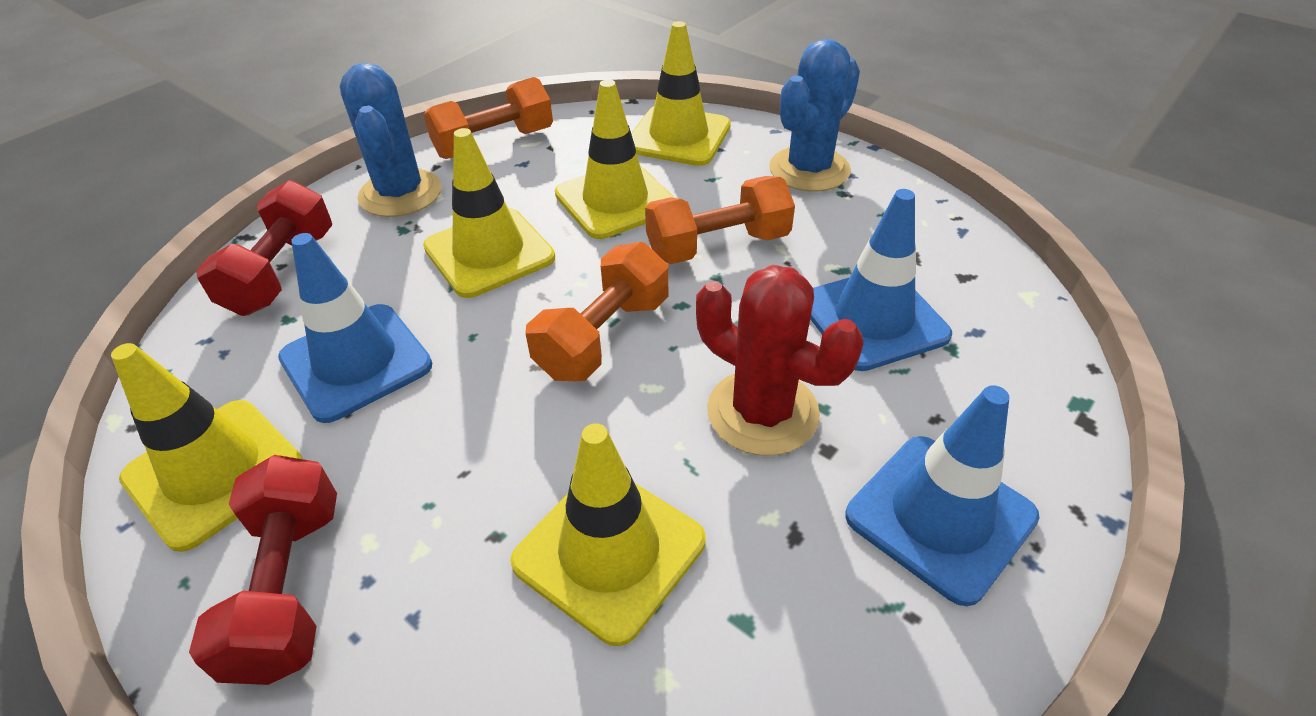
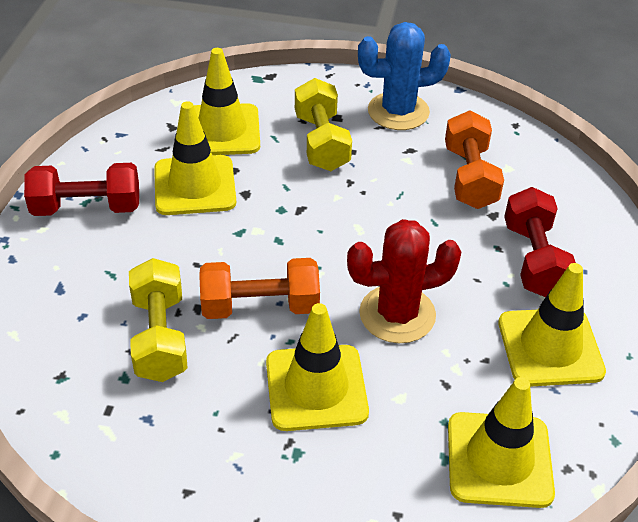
blue cactus: 2 -> 1
blue traffic cone: 3 -> 0
orange dumbbell: 3 -> 2
yellow dumbbell: 0 -> 2

